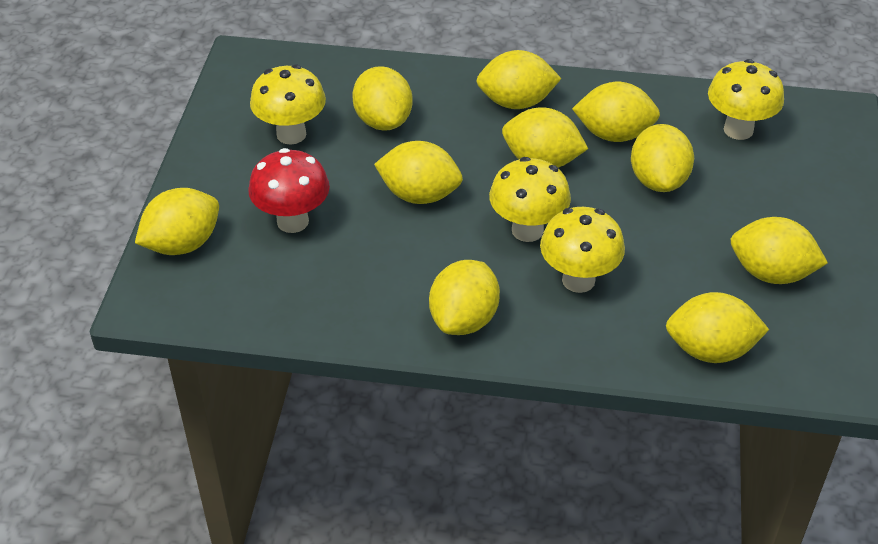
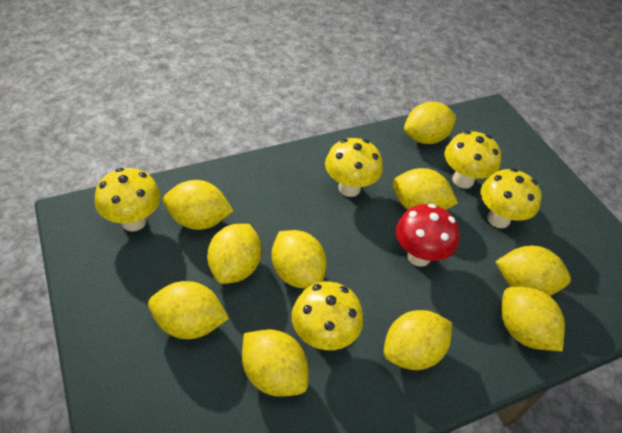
yellow mushroom: 4 -> 5

